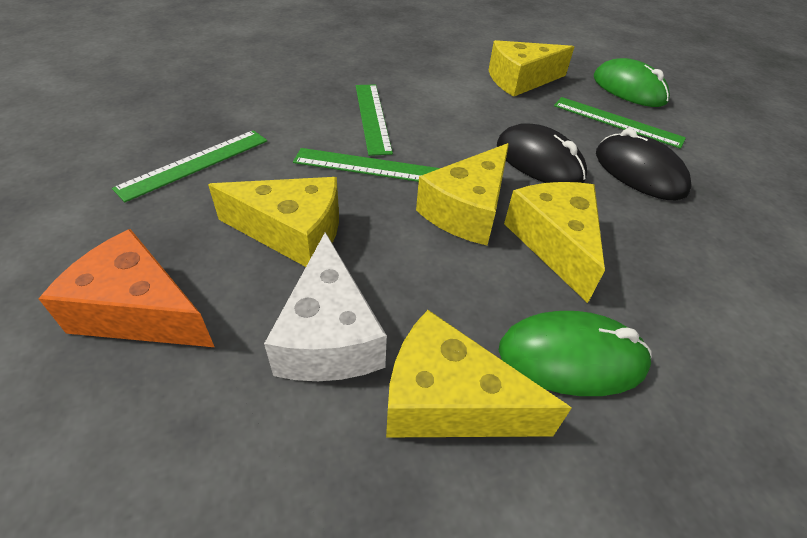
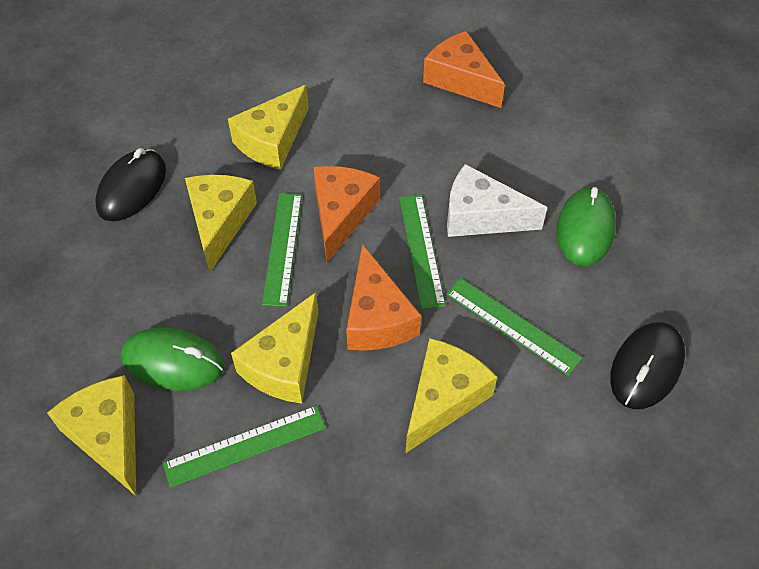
orange cheese: 1 -> 3

